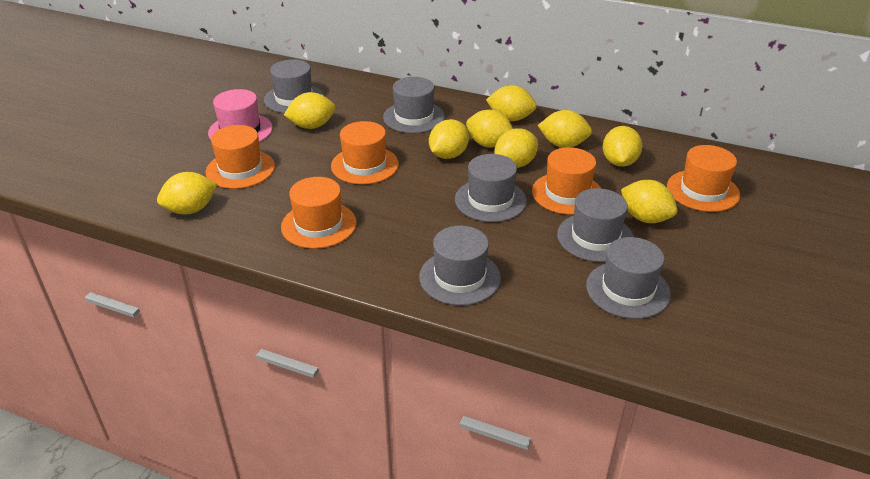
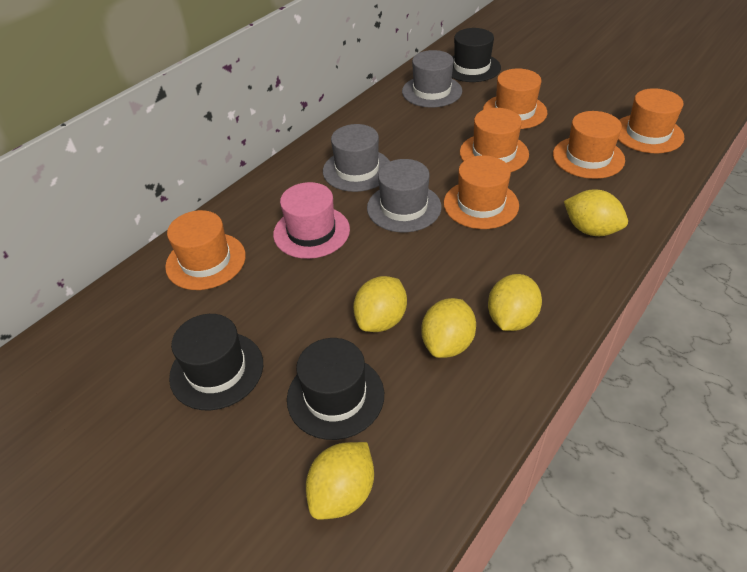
black hat: 0 -> 3
grey hat: 6 -> 3
orange hat: 5 -> 6
yellow lemon: 9 -> 5

